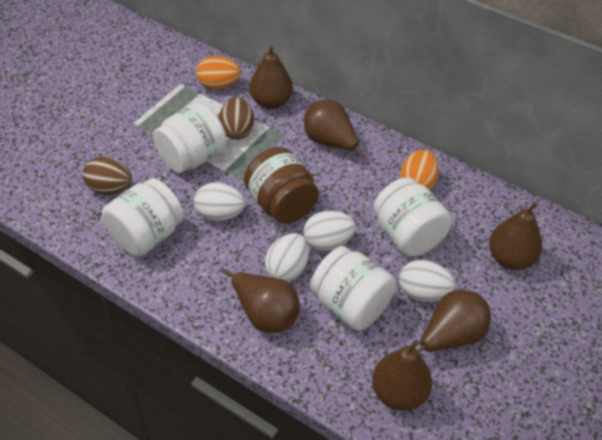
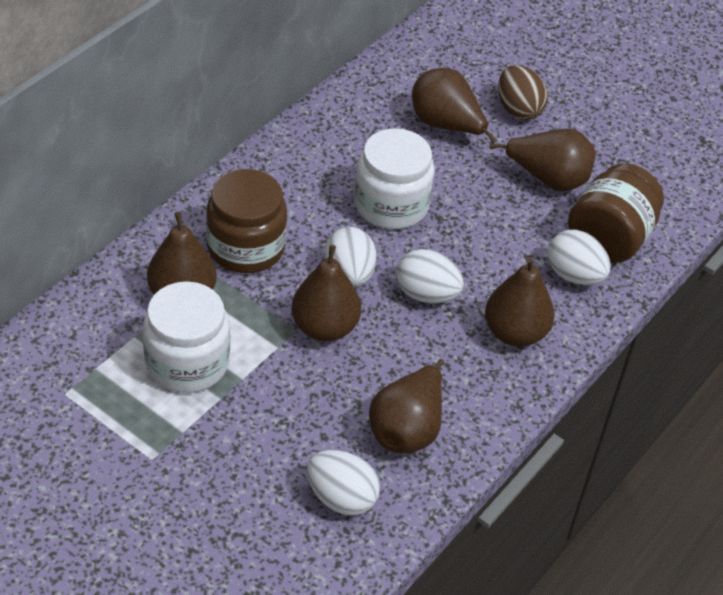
brown egg: 2 -> 1
brown jar: 1 -> 2
orange egg: 2 -> 0
white jar: 4 -> 2

